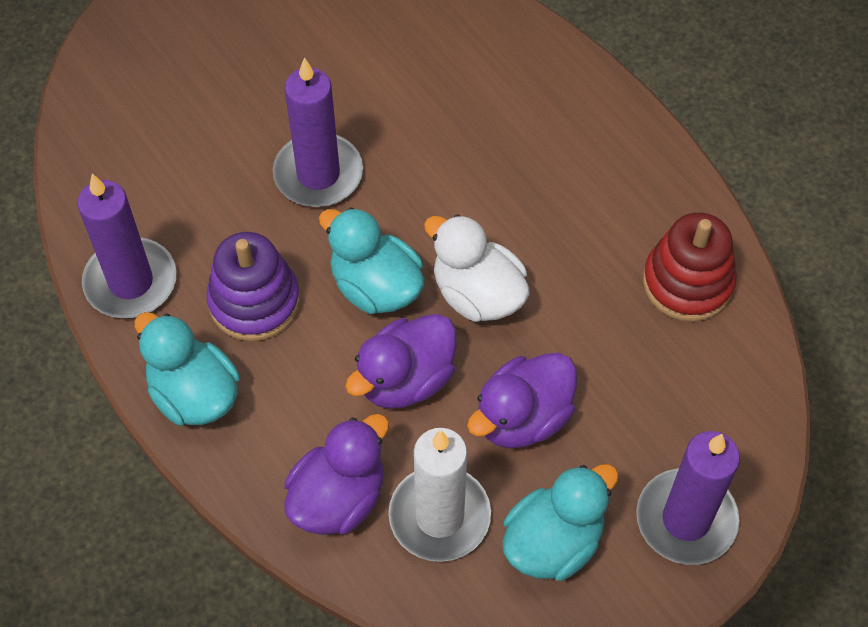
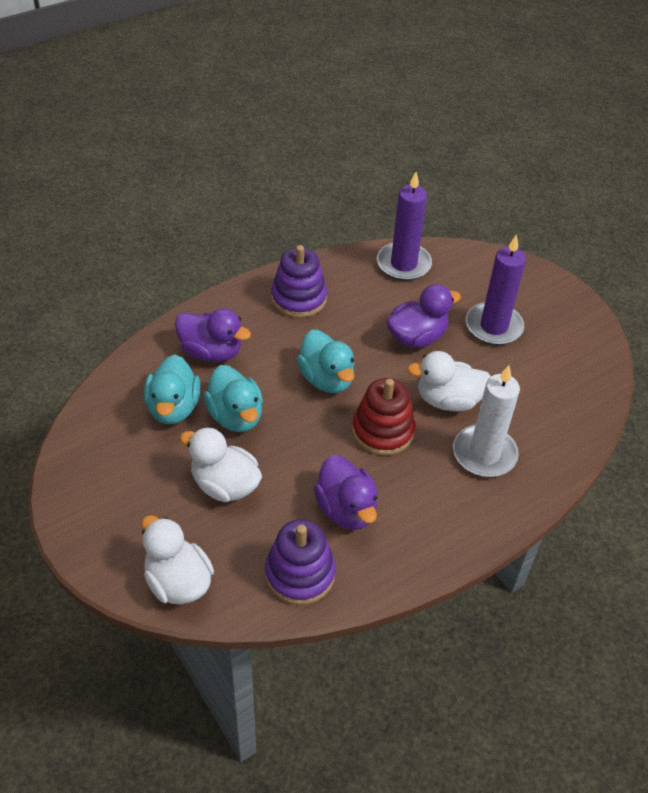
purple candle: 3 -> 2
purple stacking toy: 1 -> 2
white duck: 1 -> 3

